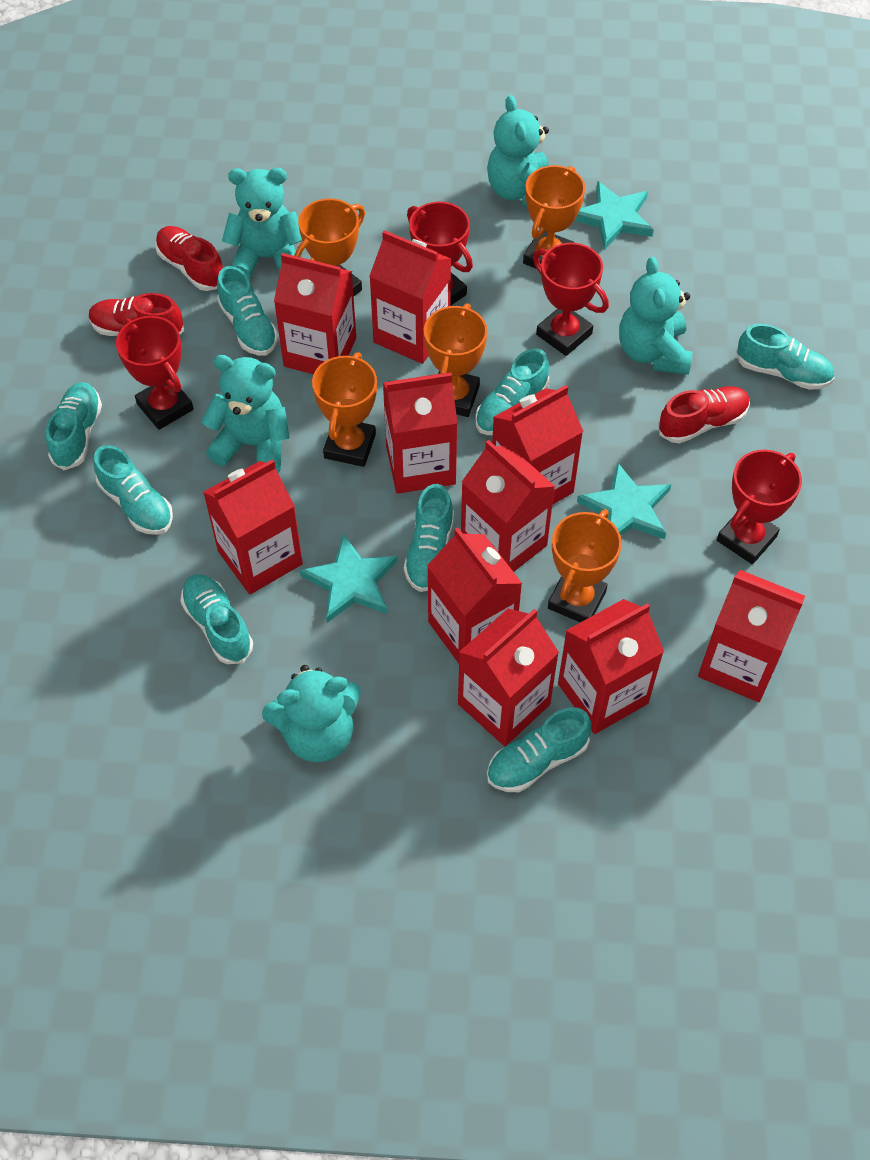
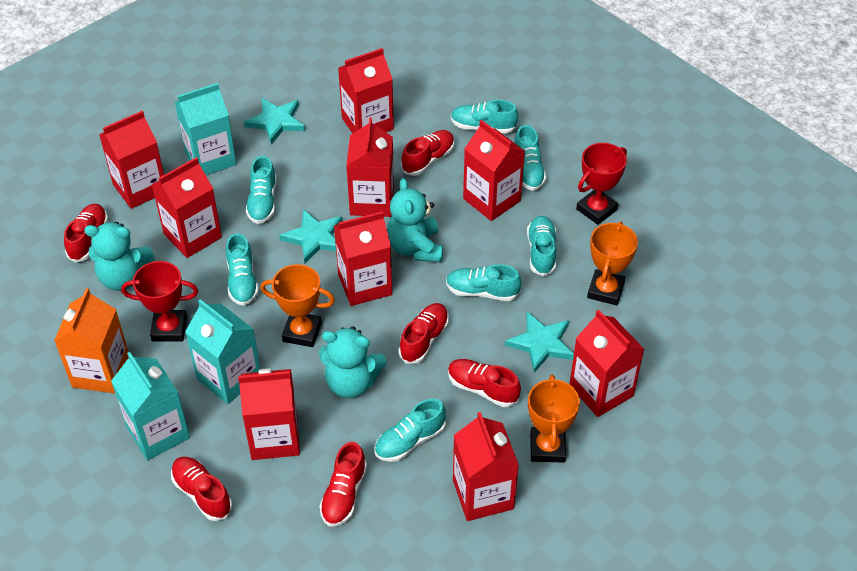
orange carton: 0 -> 1
orange trophy: 5 -> 3
red carton: 10 -> 9
red shoe: 3 -> 6
red trophy: 4 -> 2
turquoise carton: 0 -> 3
turquoise shoe: 8 -> 7
turquoise teddy bear: 5 -> 3

